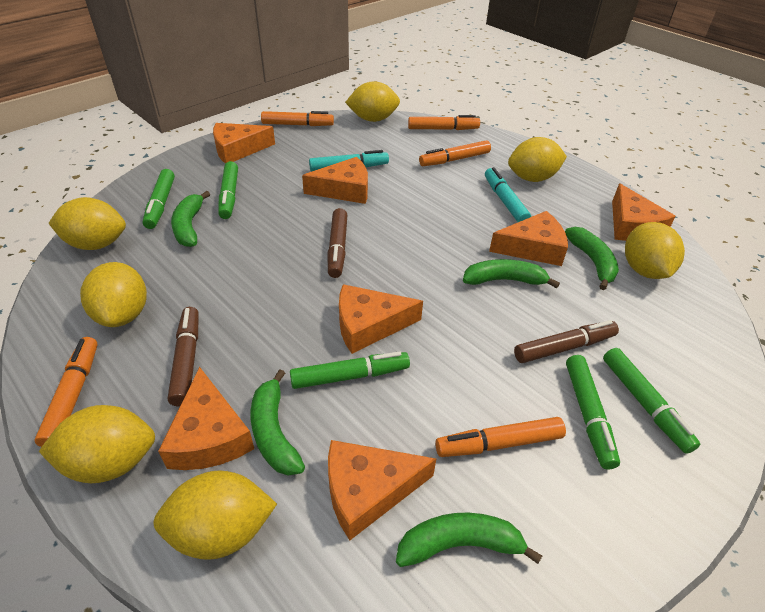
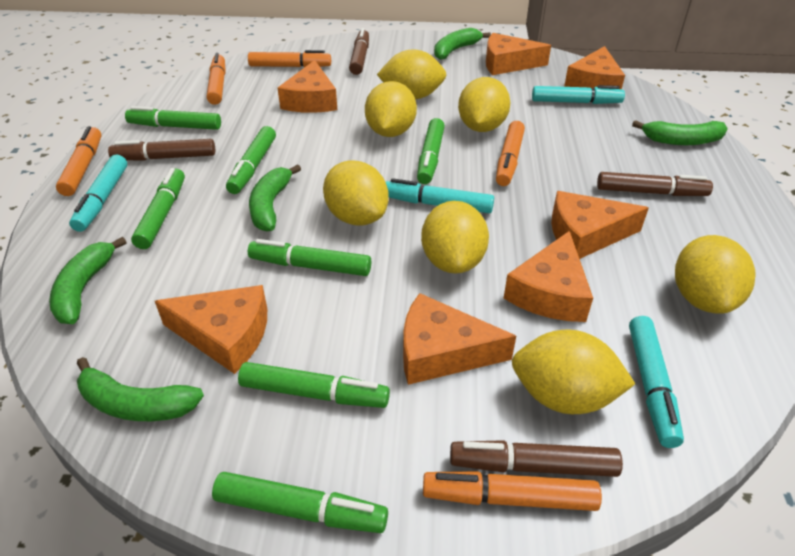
brown marker: 3 -> 4
green marker: 5 -> 7
turquoise marker: 2 -> 4

